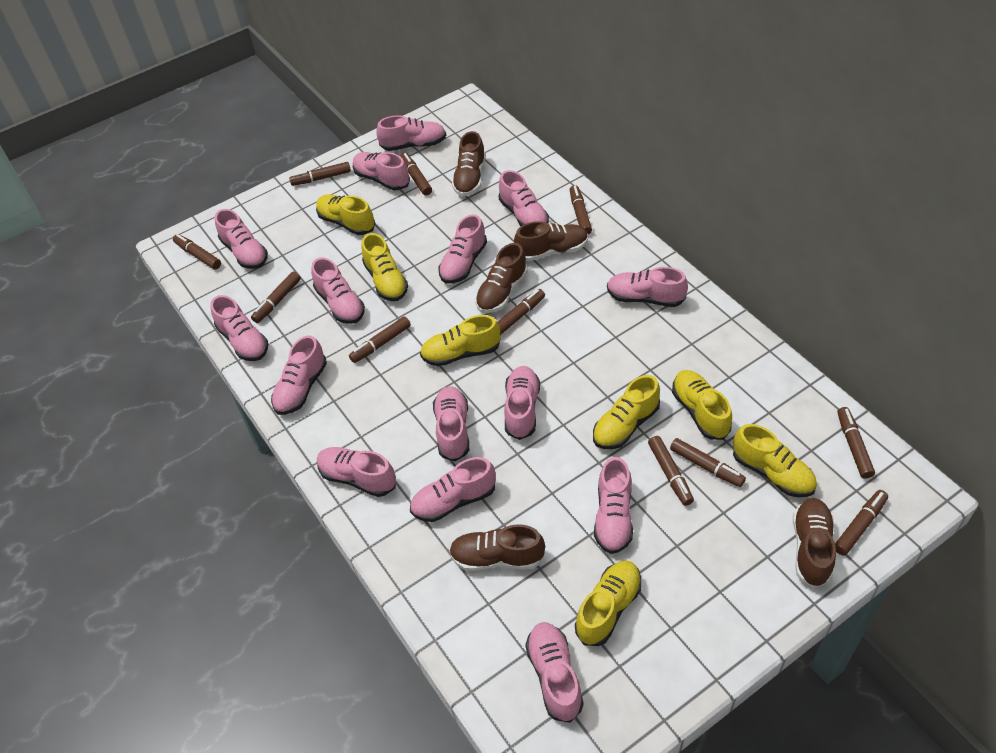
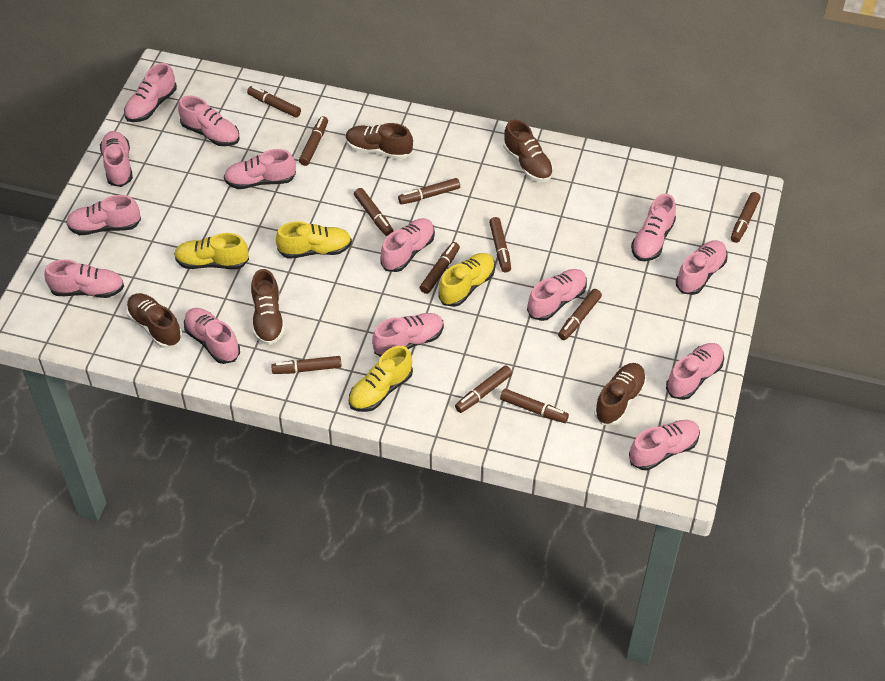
pink shoe: 15 -> 14
yellow shoe: 7 -> 4

